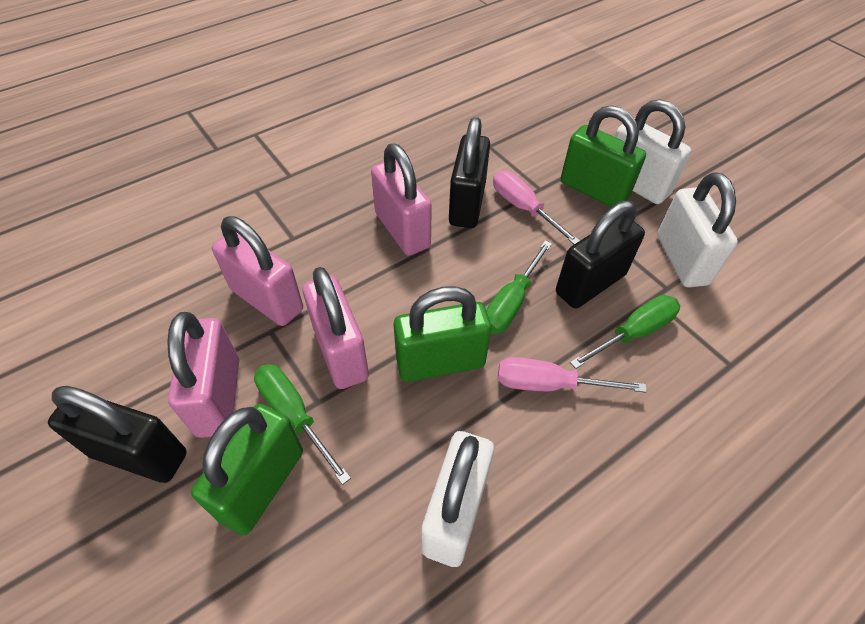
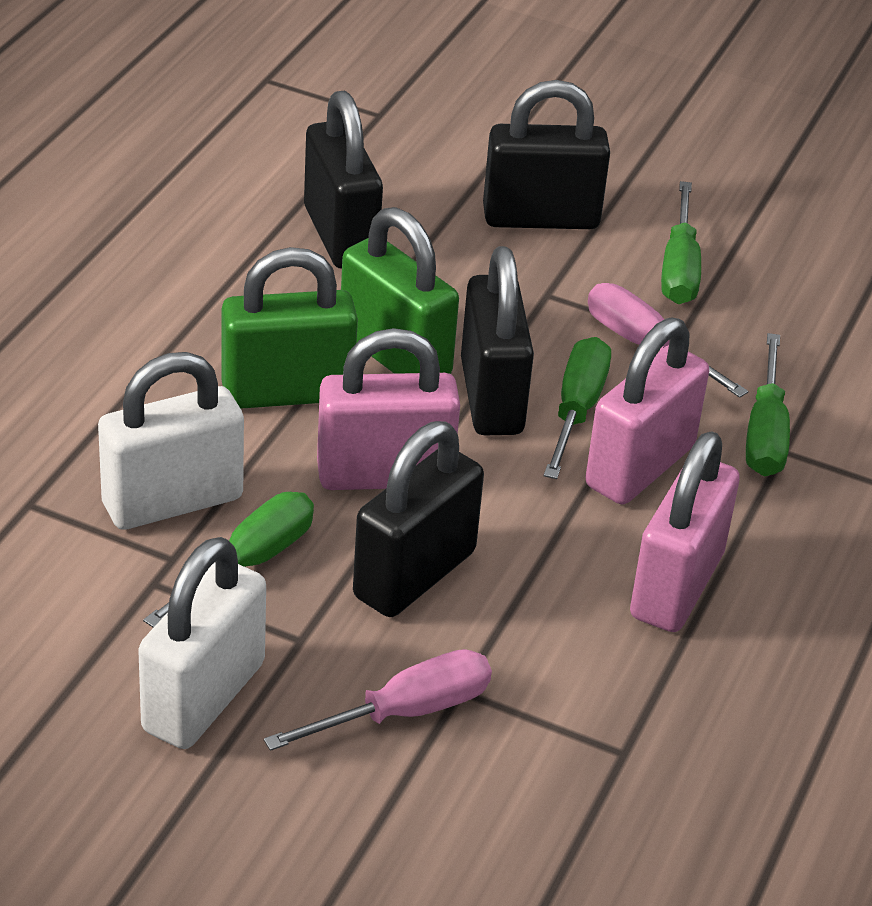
black padlock: 3 -> 4
green padlock: 3 -> 2
green screwdriver: 3 -> 4
pink padlock: 4 -> 3
white padlock: 3 -> 2

